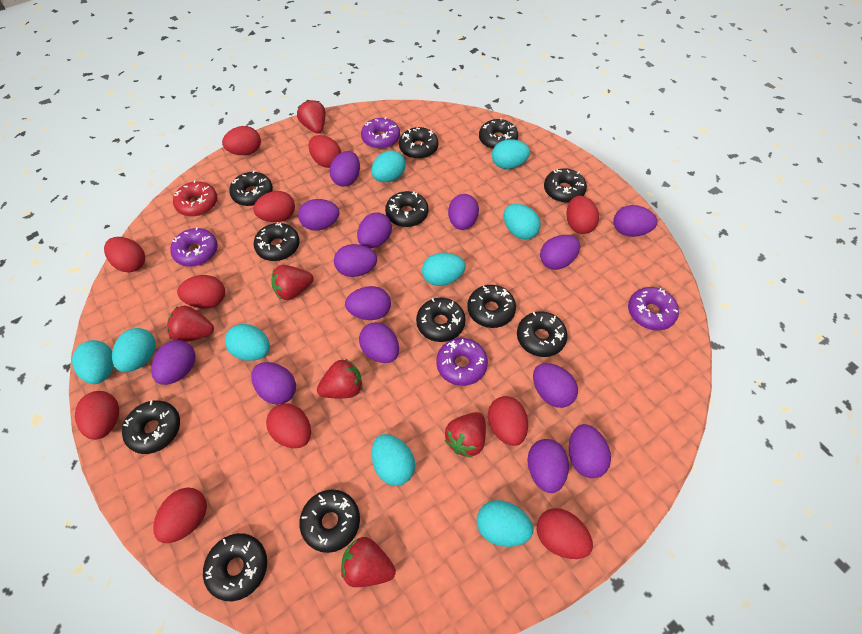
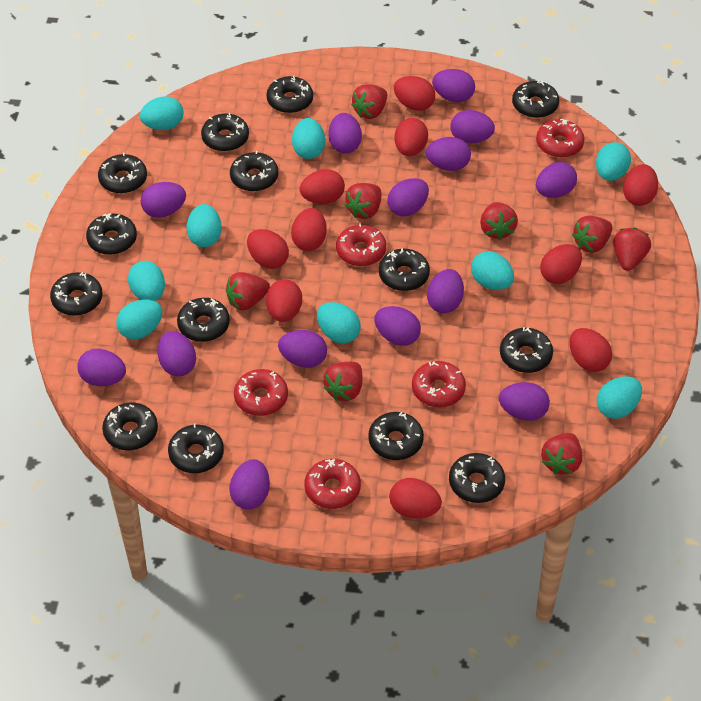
black donut: 12 -> 14
purple donut: 4 -> 0
red donut: 1 -> 5
red egg: 11 -> 10
red strawberry: 6 -> 8

